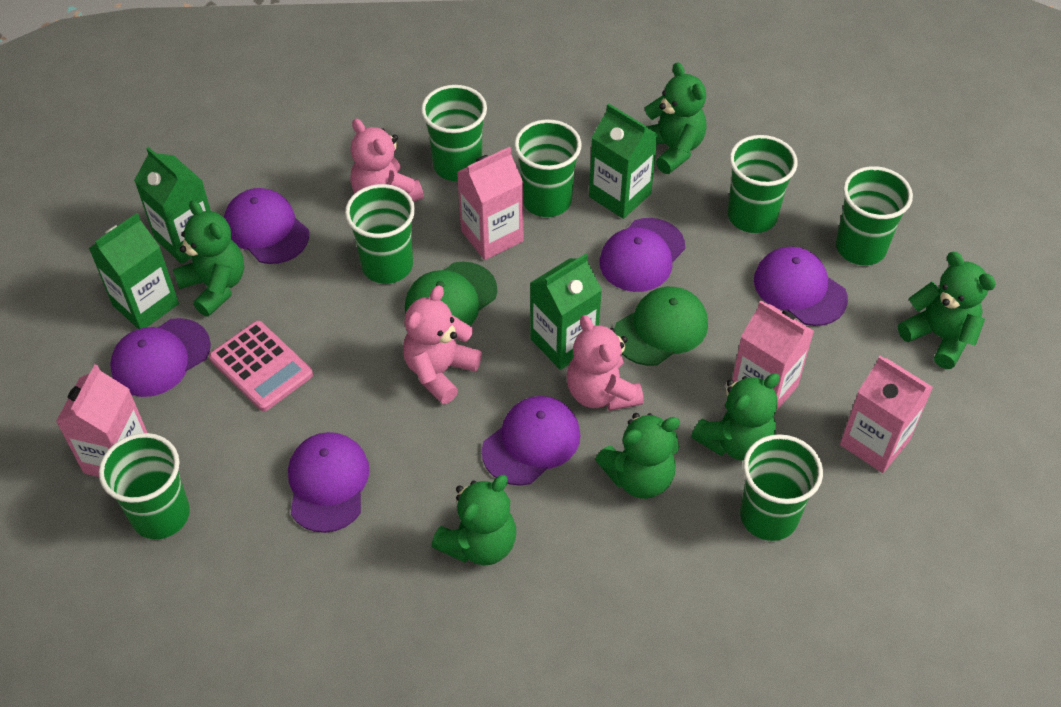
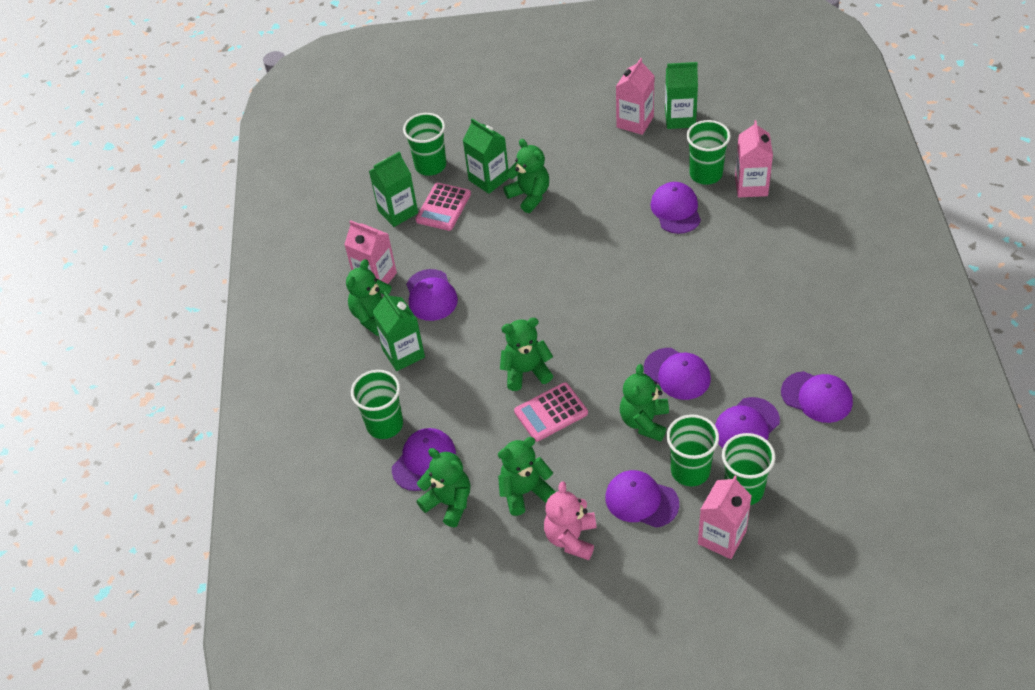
green cap: 2 -> 0
green cup: 7 -> 5
pink calculator: 1 -> 2
pink teddy bear: 3 -> 1
purple cap: 6 -> 7

